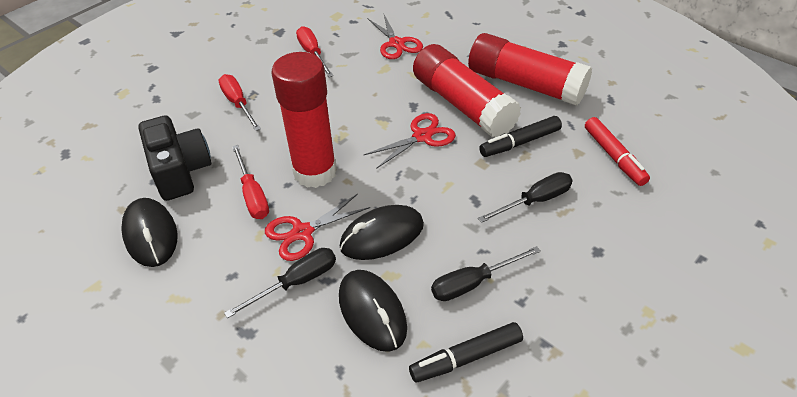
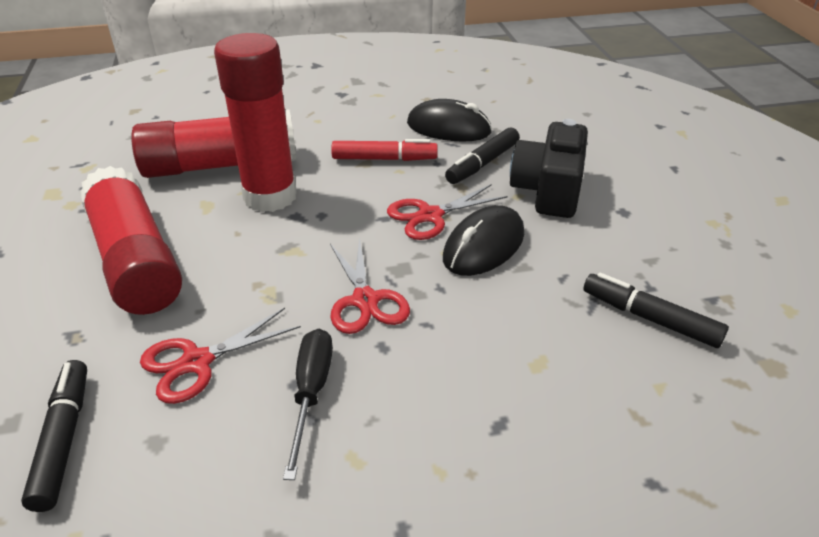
black marker: 2 -> 3
black mouse: 3 -> 2
black screwdriver: 3 -> 1
red screwdriver: 3 -> 0

